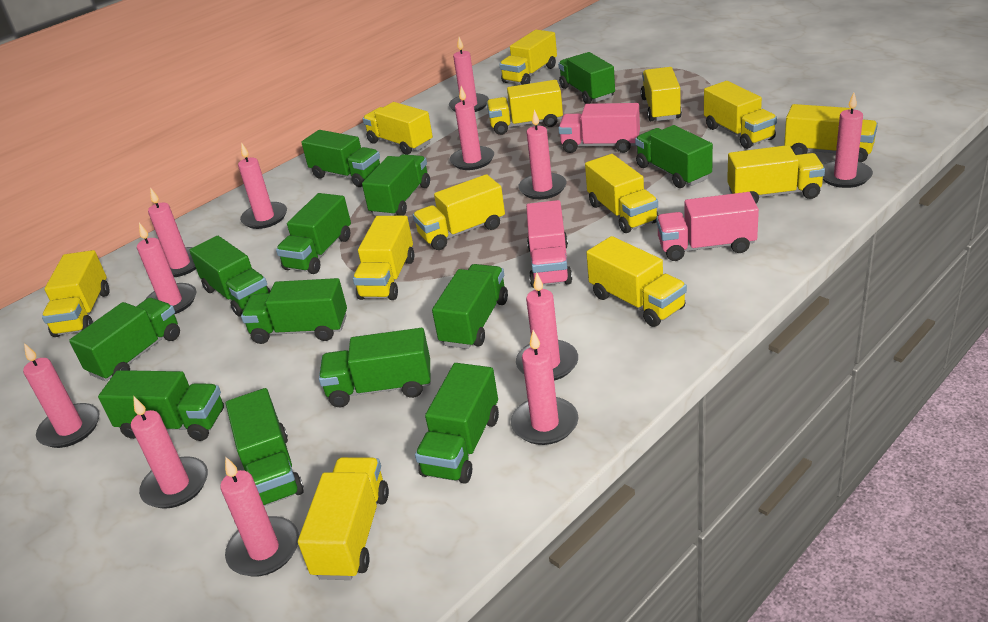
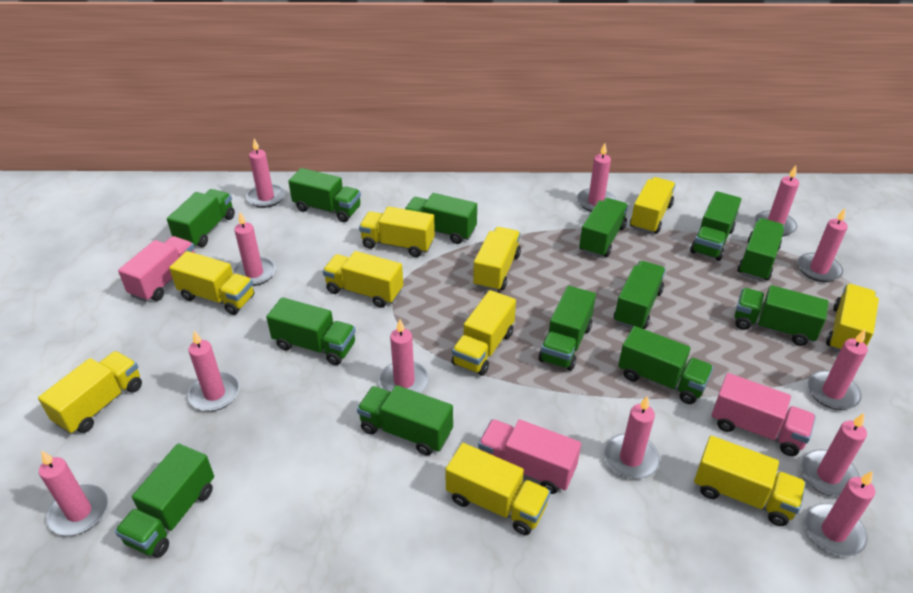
yellow truck: 13 -> 10

